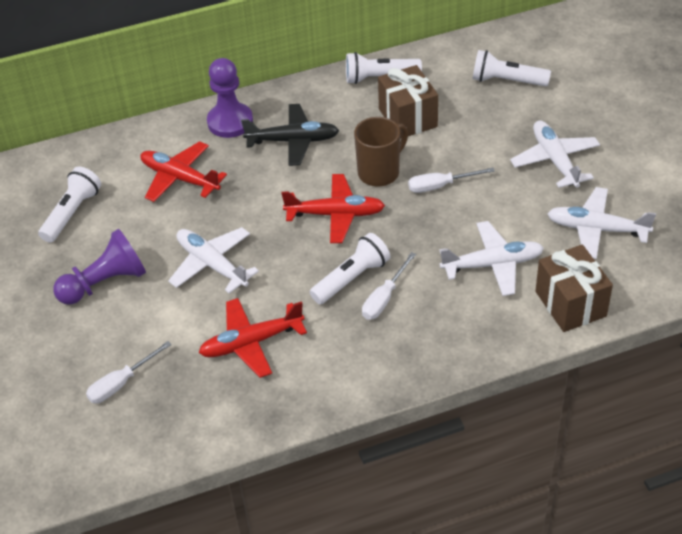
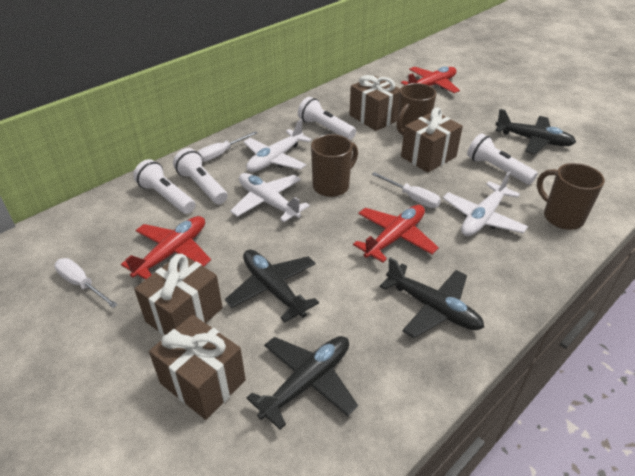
black plane: 1 -> 4
brown gift: 2 -> 4
brown mug: 1 -> 3
purple pawn: 2 -> 0
white plane: 4 -> 3

